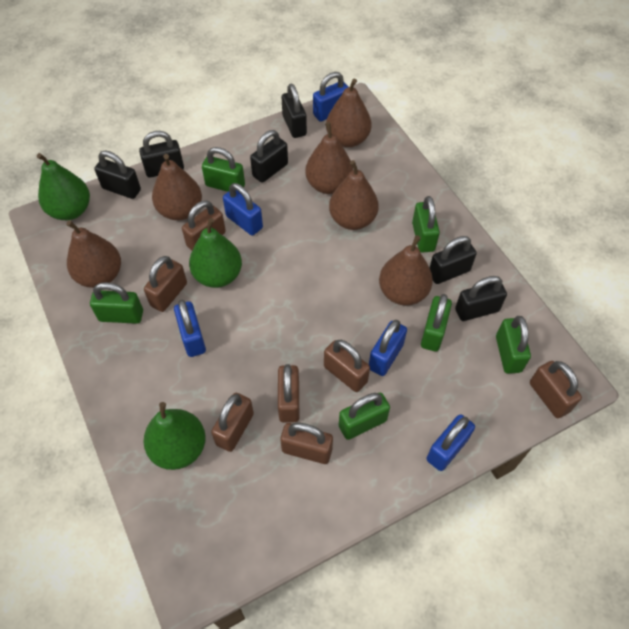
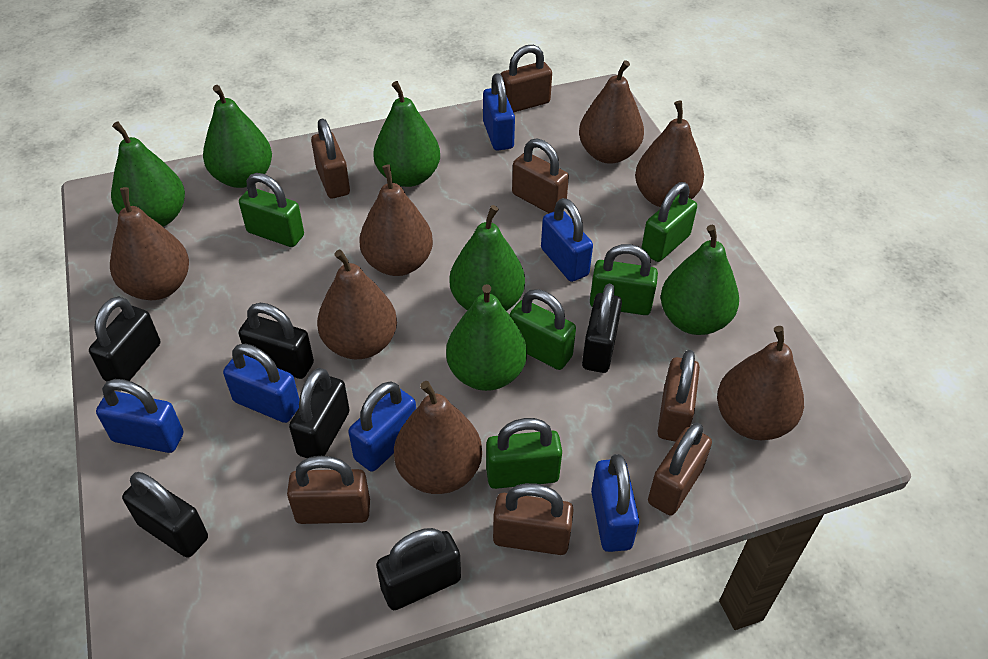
blue padlock: 5 -> 6
brown pear: 6 -> 7
green padlock: 6 -> 5
green pear: 3 -> 6

